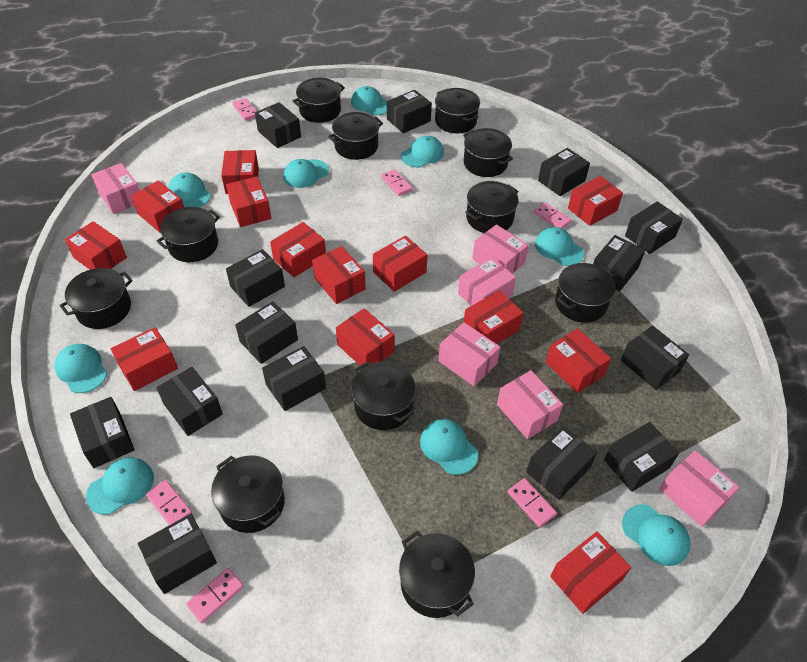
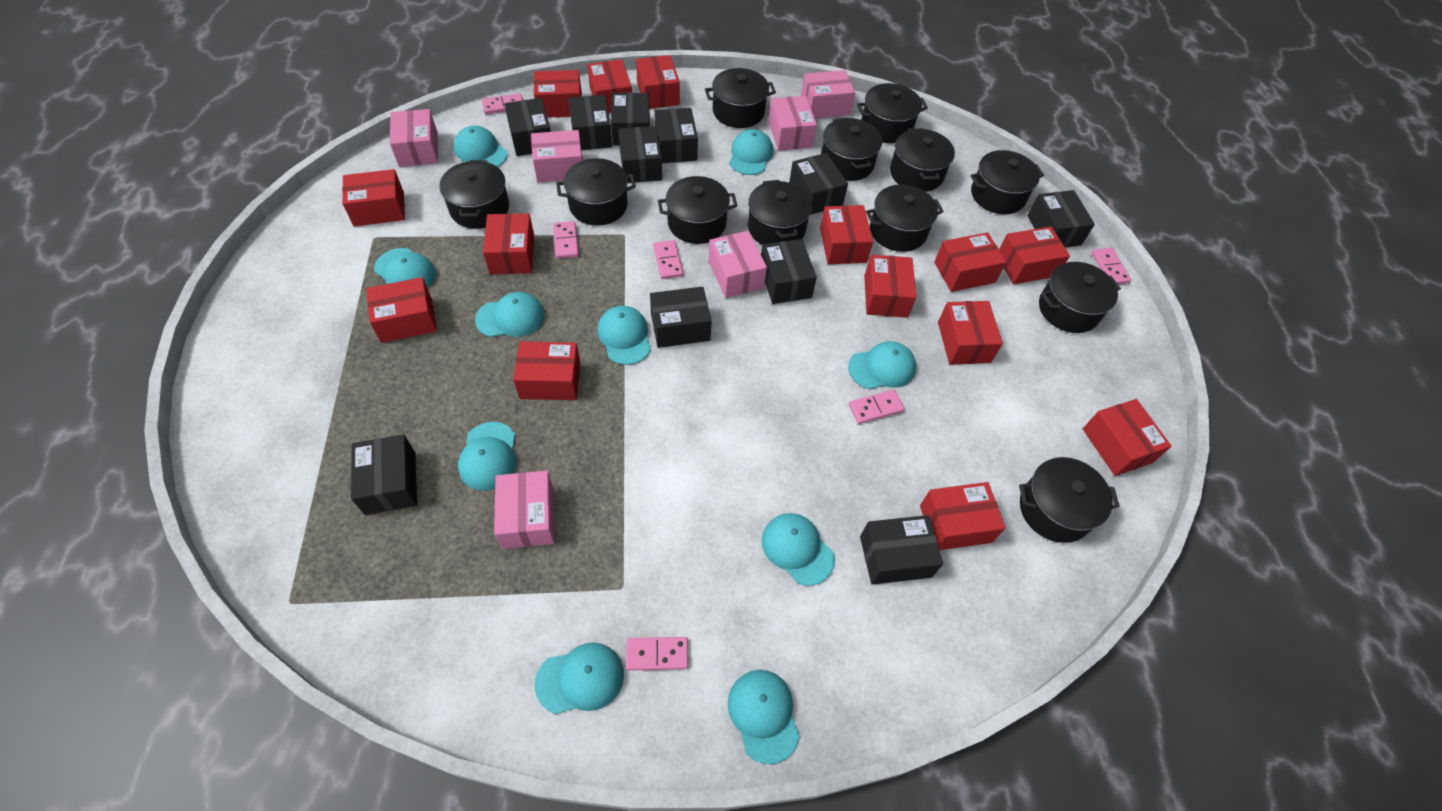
black box: 14 -> 11
black pot: 11 -> 12
red box: 13 -> 14
turquoise cap: 9 -> 10

